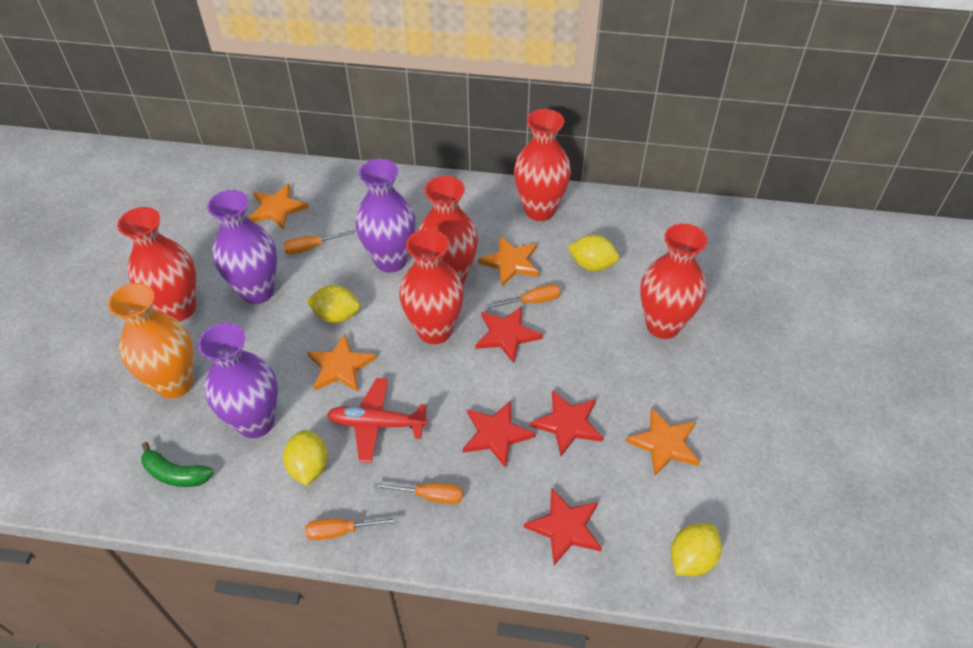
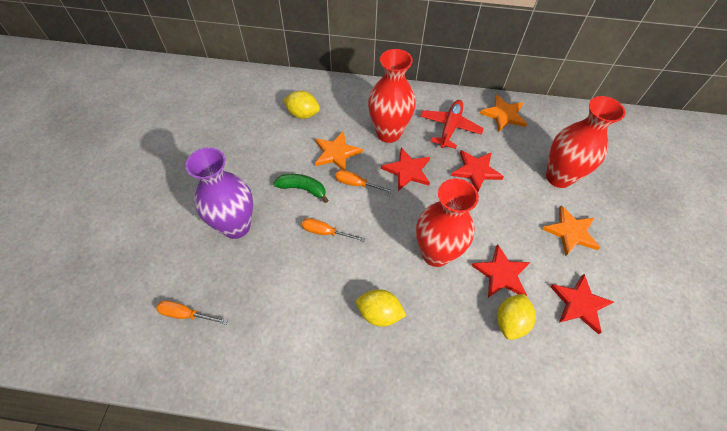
orange screwdriver: 4 -> 3
orange star: 4 -> 3
orange vase: 1 -> 0
purple vase: 3 -> 1
red vase: 5 -> 3
yellow lemon: 4 -> 3

